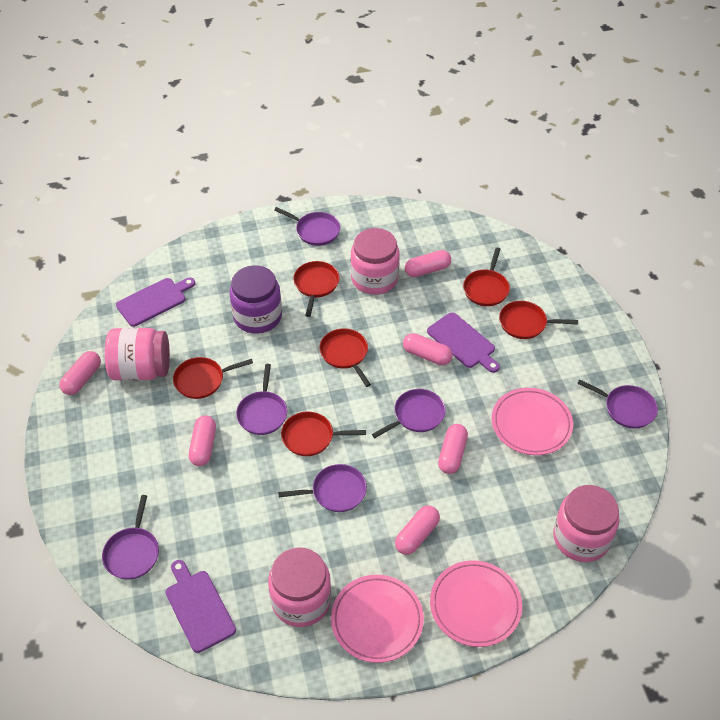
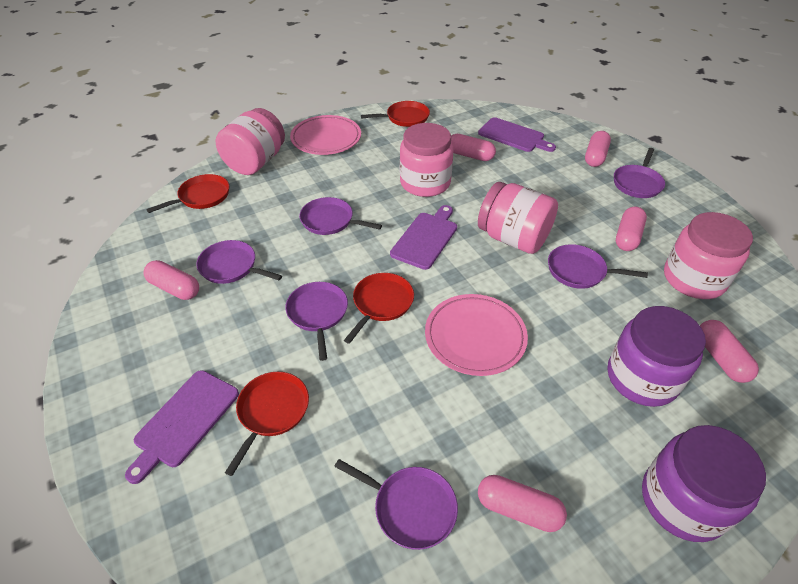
pink plate: 3 -> 2
purple jar: 1 -> 2
red pan: 6 -> 4

